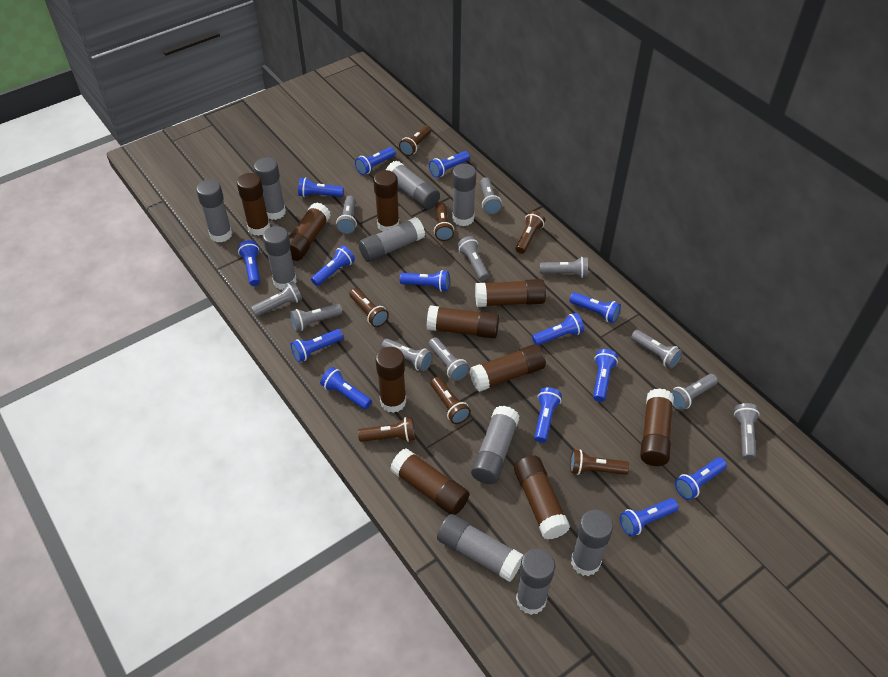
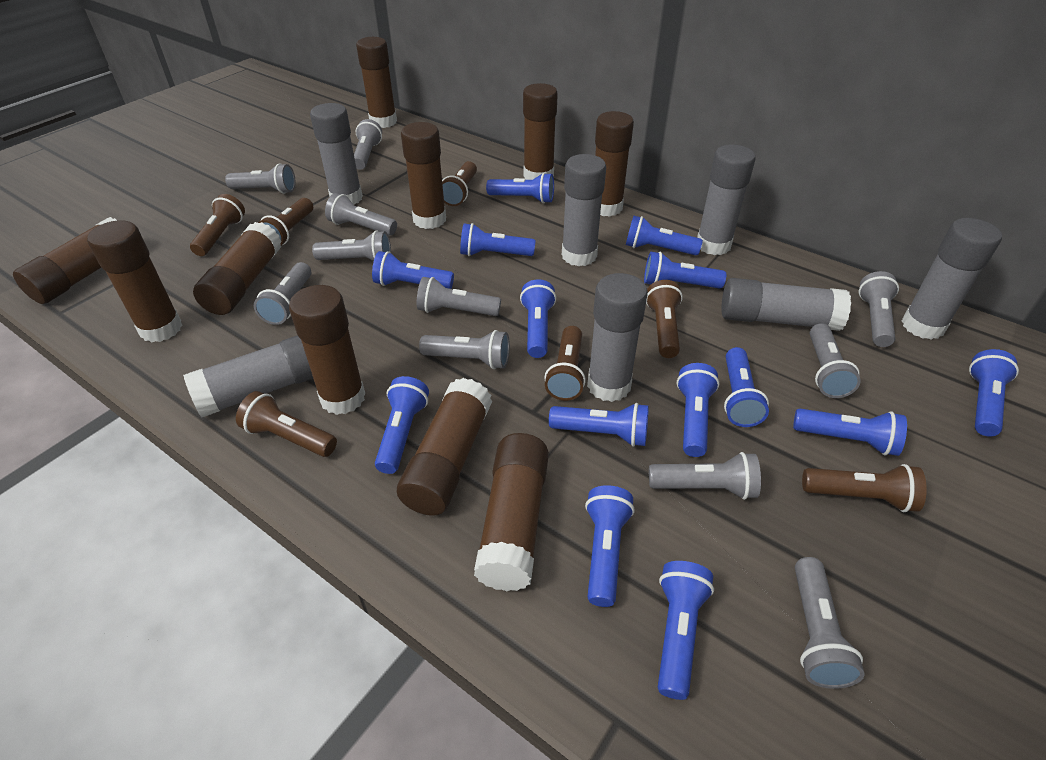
grey glue stick: 10 -> 7

